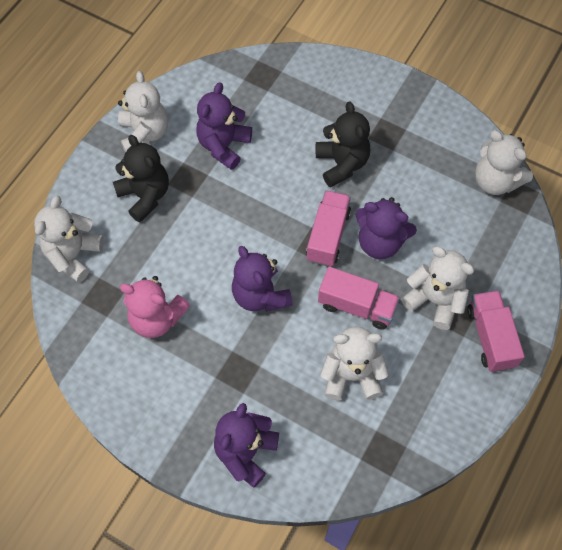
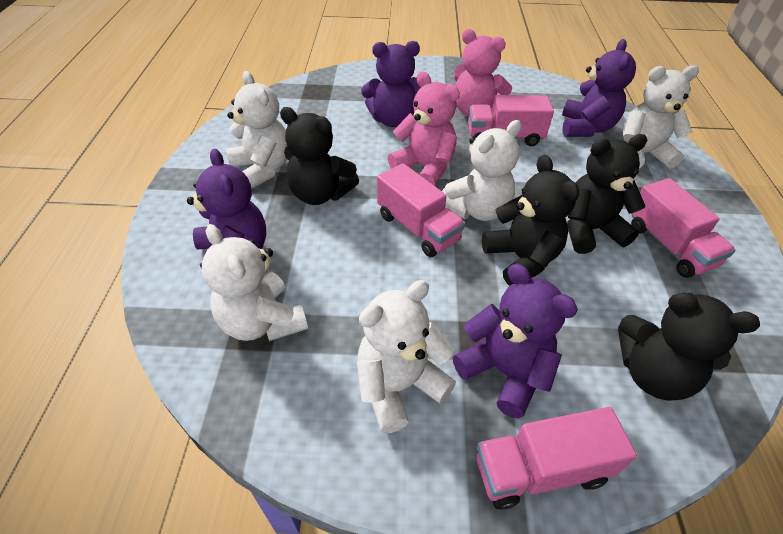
black teddy bear: 2 -> 4
pink teddy bear: 1 -> 2
pink truck: 3 -> 4

